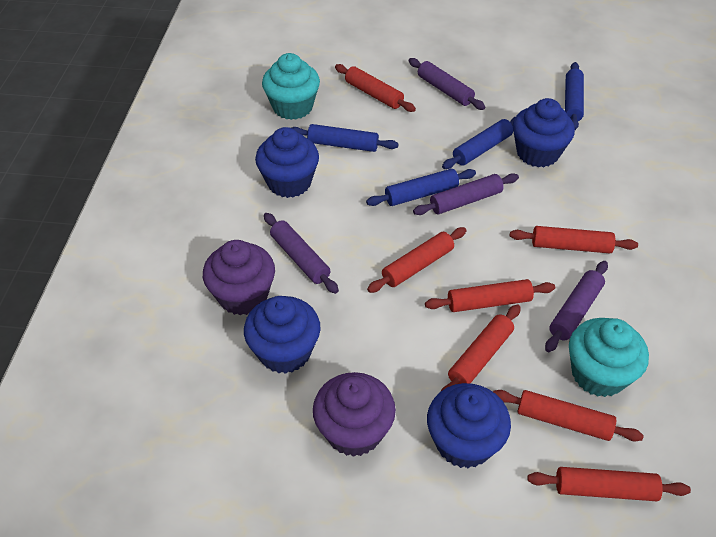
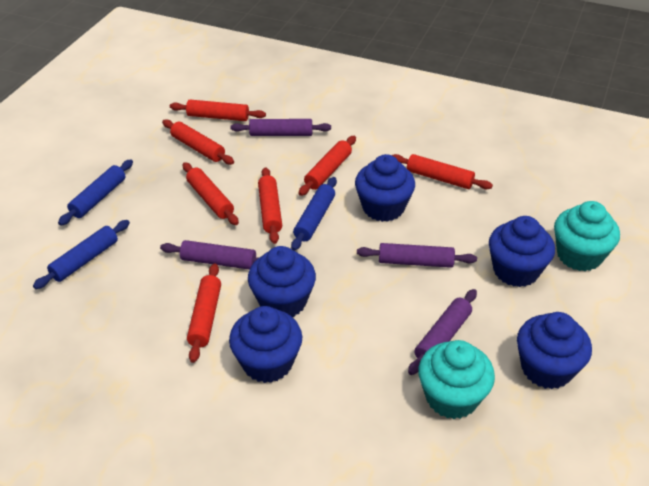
blue cupcake: 4 -> 5
blue rolling pin: 4 -> 3
purple cupcake: 2 -> 0

